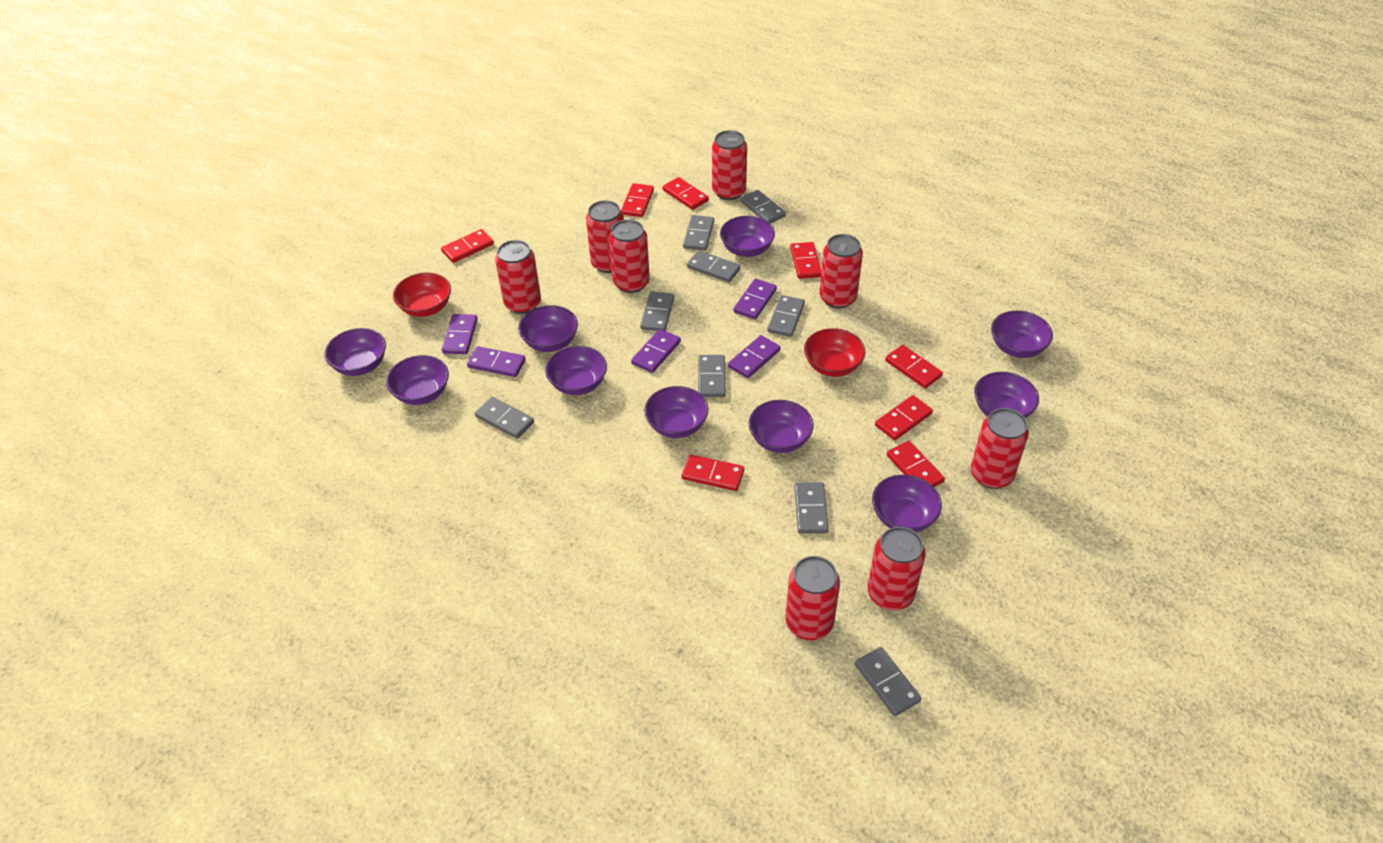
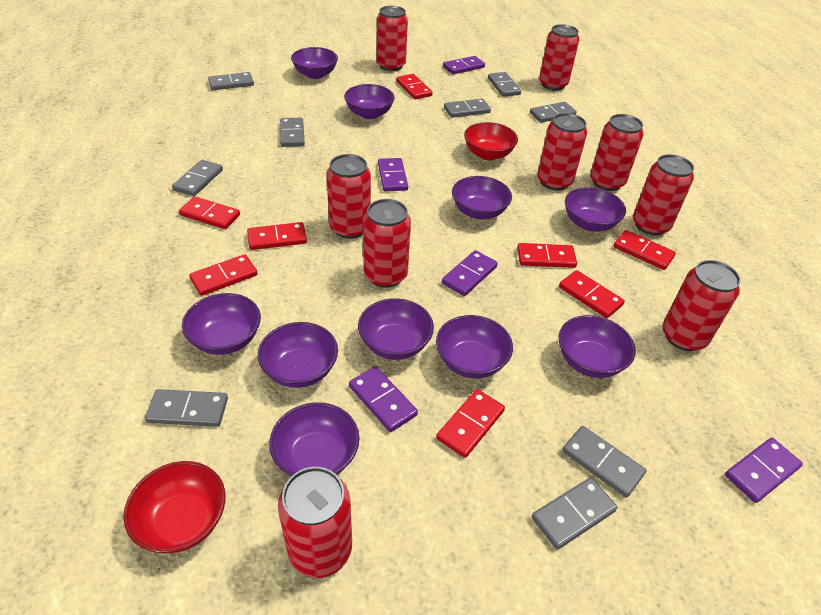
red can: 8 -> 9

